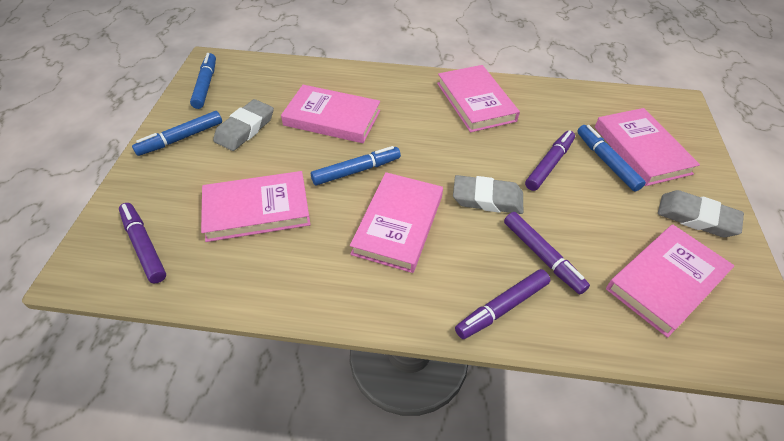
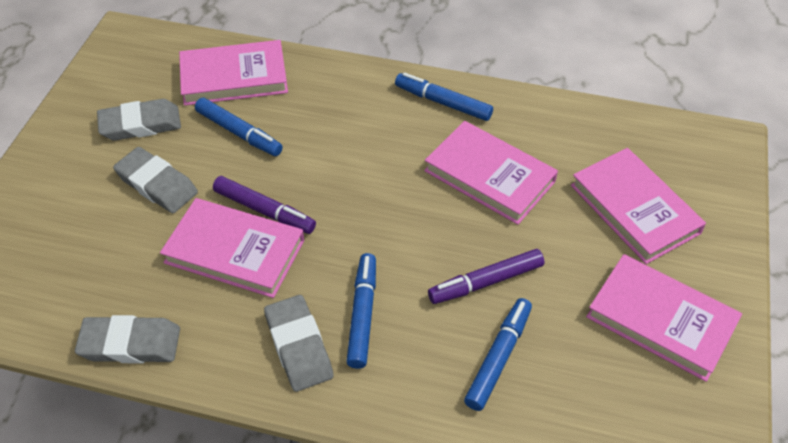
grey eraser: 3 -> 4
pink book: 6 -> 5
purple marker: 4 -> 2

